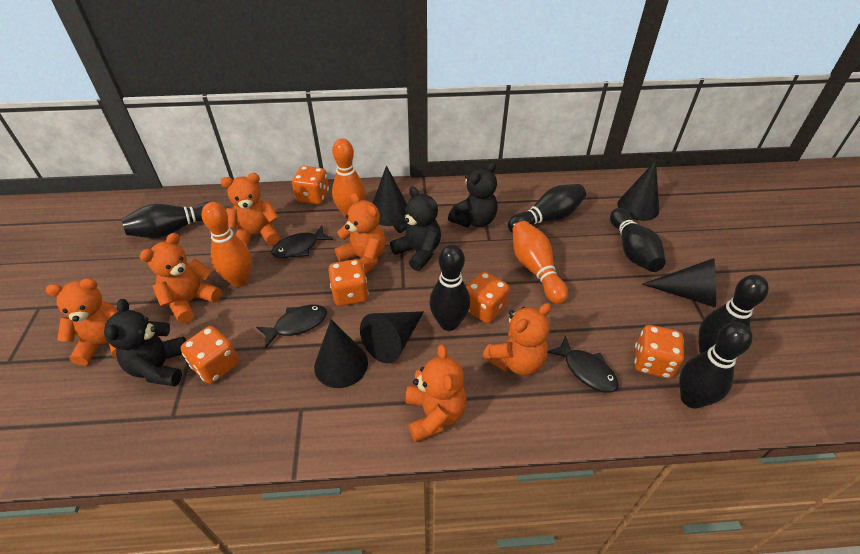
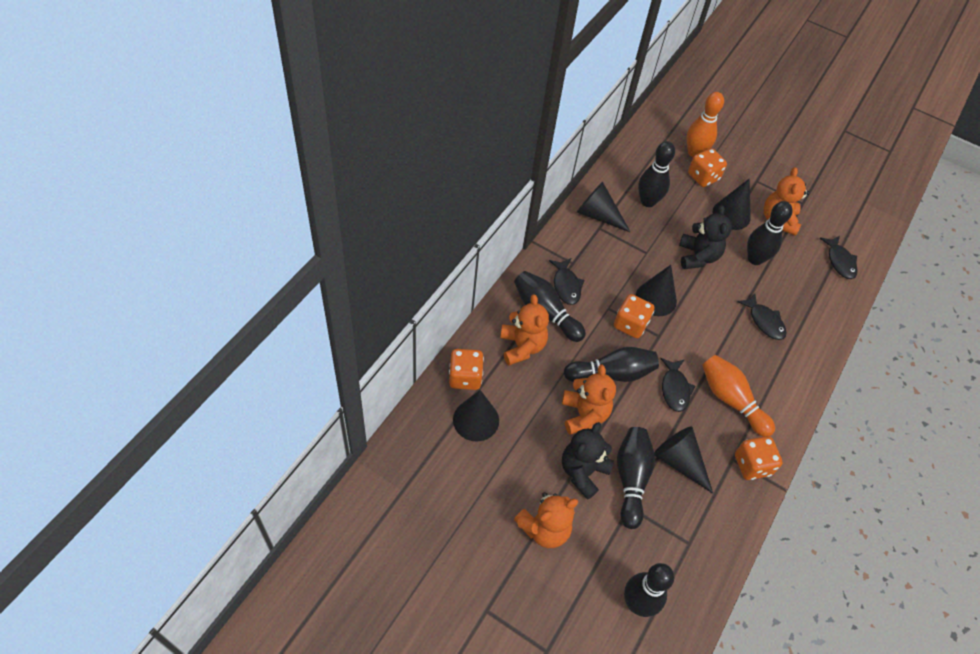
black fish: 3 -> 4
black teddy bear: 3 -> 2
orange bowling pin: 3 -> 2
orange dice: 5 -> 4
orange teddy bear: 6 -> 4

